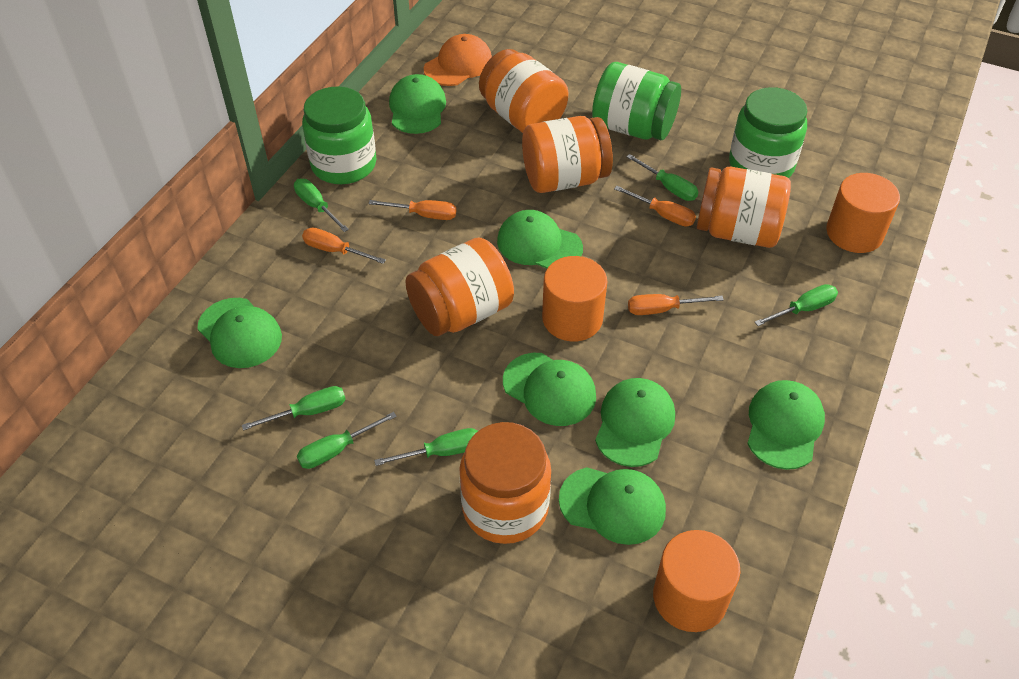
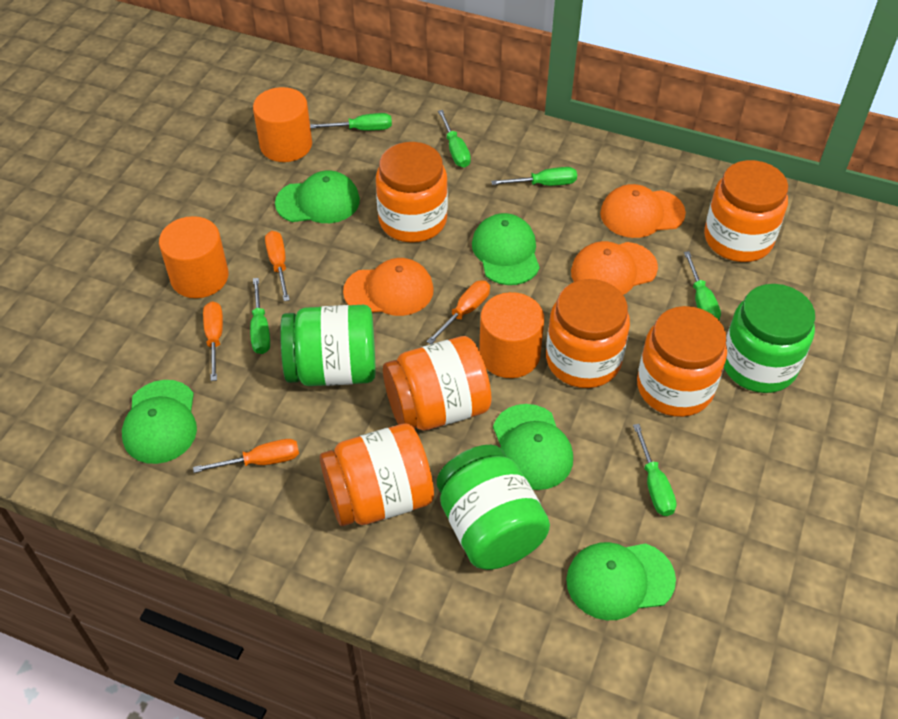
green cap: 7 -> 5
orange cap: 1 -> 3
orange jar: 5 -> 6

